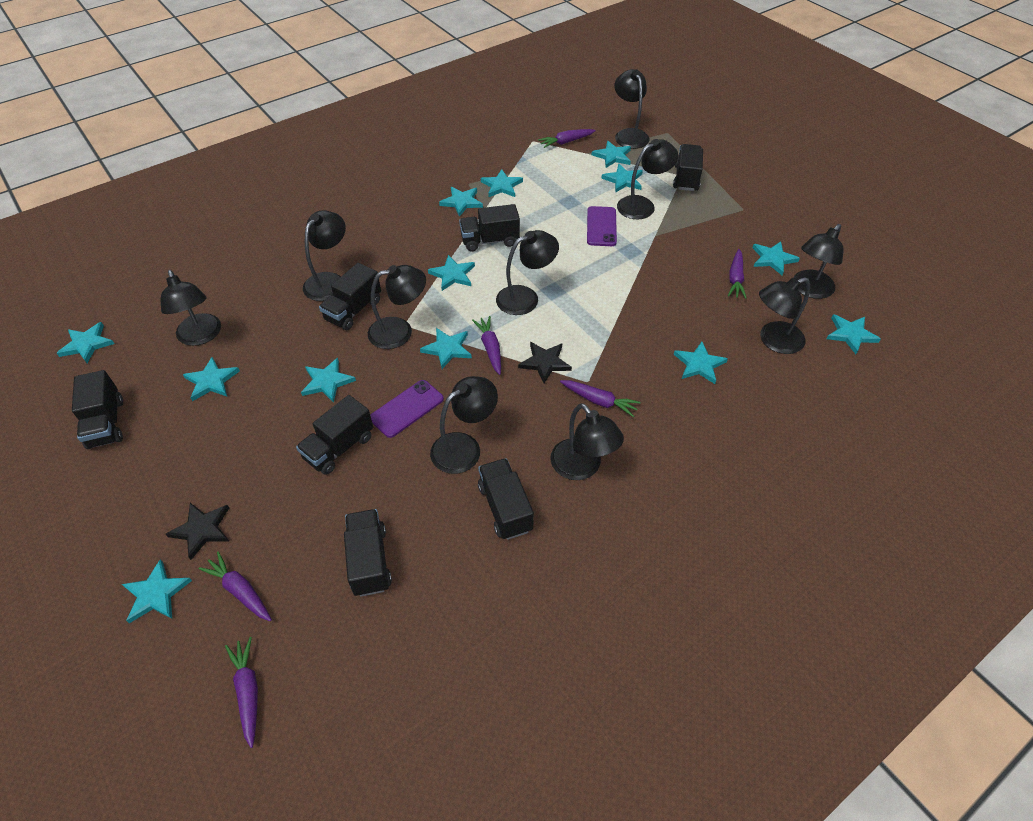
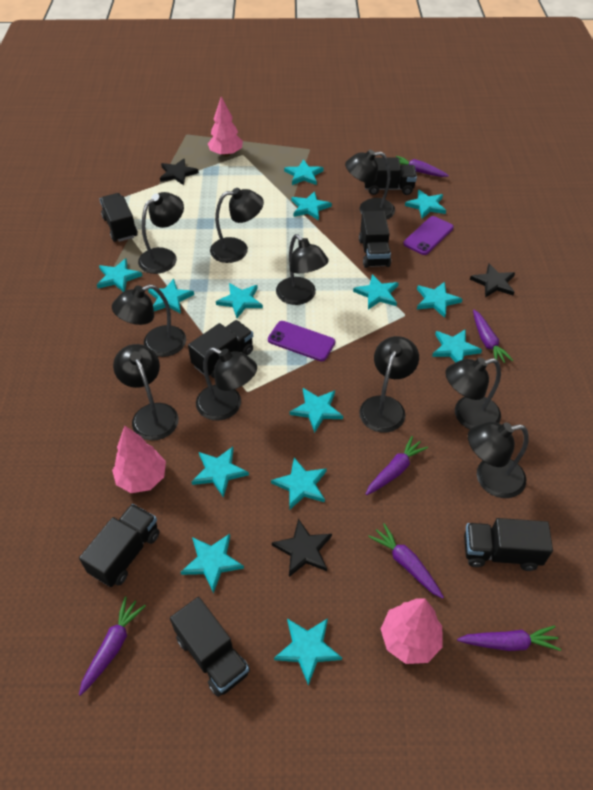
black star: 2 -> 3
pink tree: 0 -> 3
turquoise star: 13 -> 14

